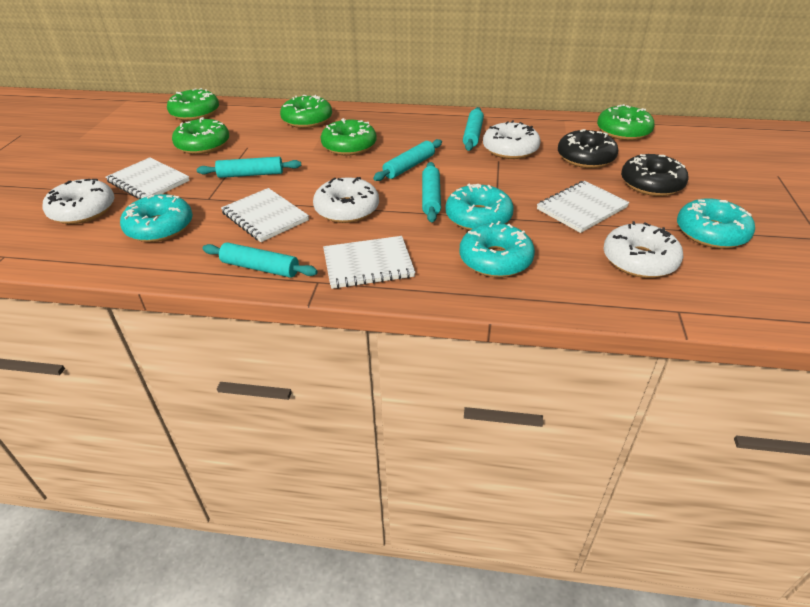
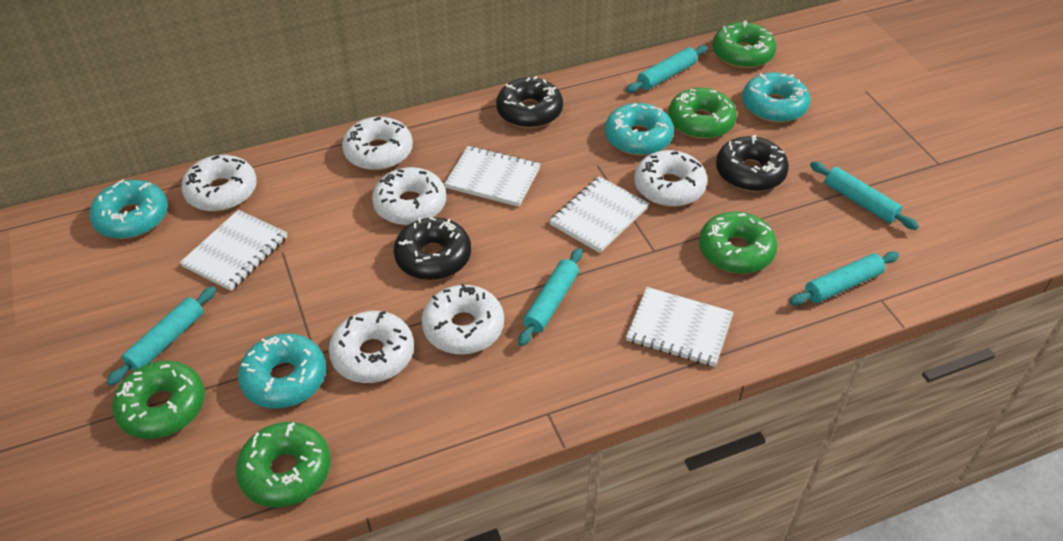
black donut: 2 -> 3
white donut: 4 -> 6

